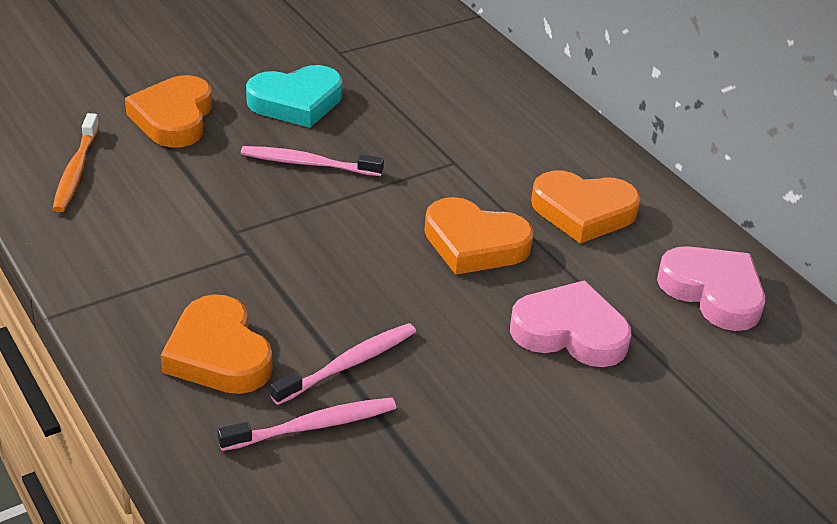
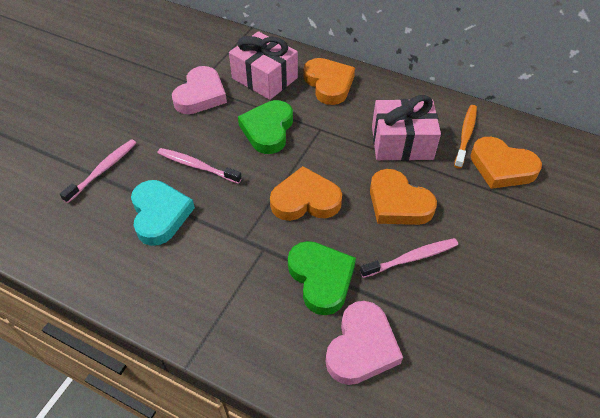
green heart: 0 -> 2
pink gift: 0 -> 2

